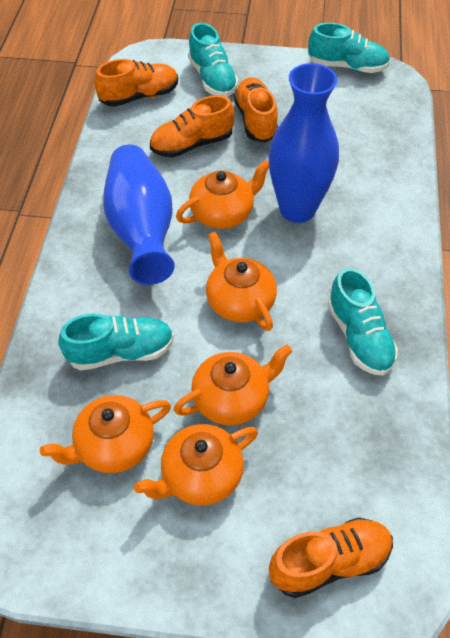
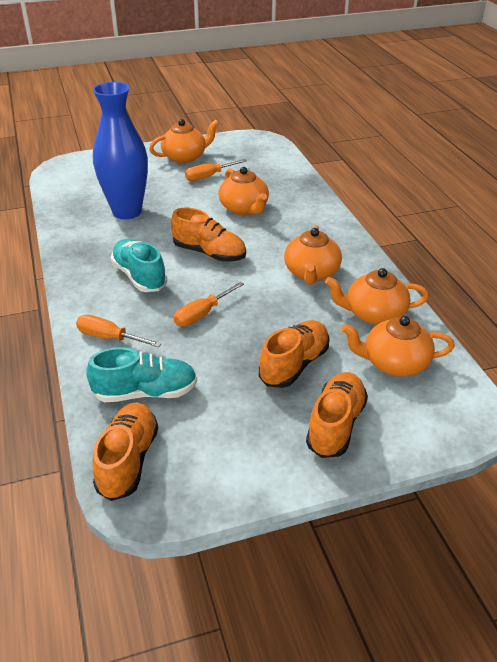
blue vase: 2 -> 1
orange screwdriver: 0 -> 3
turquoise shoe: 4 -> 2

